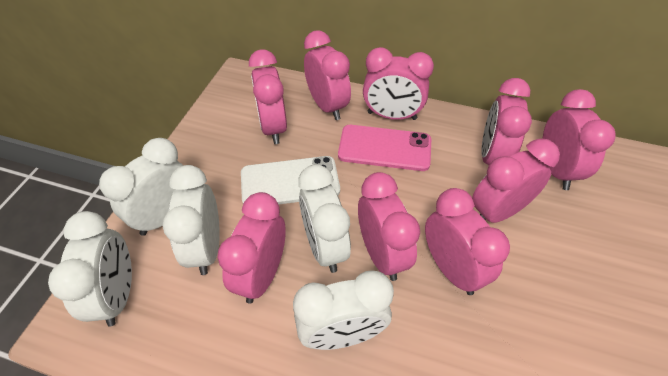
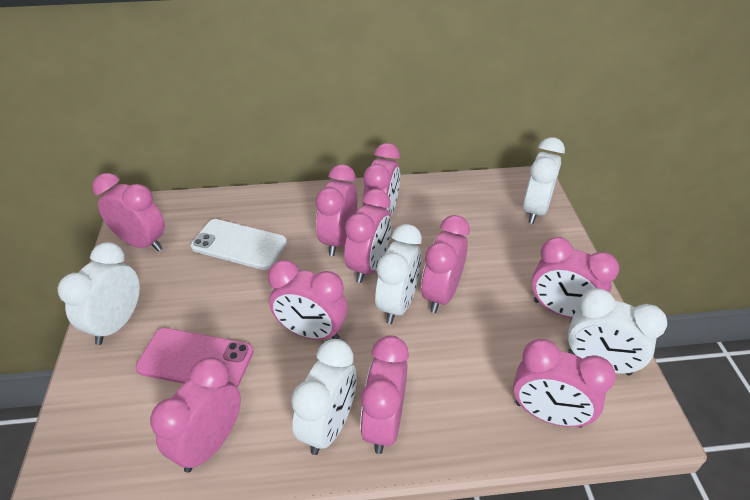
pink clock: 9 -> 10

